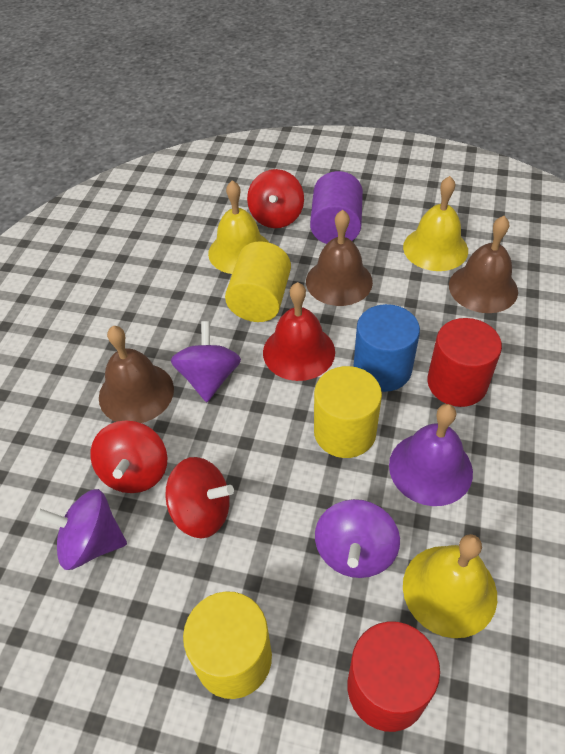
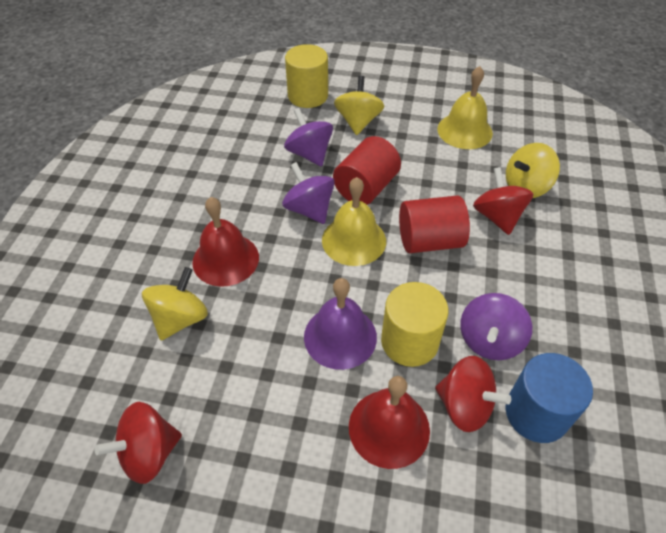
brown bell: 3 -> 0
purple cylinder: 1 -> 0
red bell: 1 -> 2
yellow bell: 3 -> 2
yellow cylinder: 3 -> 2
yellow spinning top: 0 -> 3

